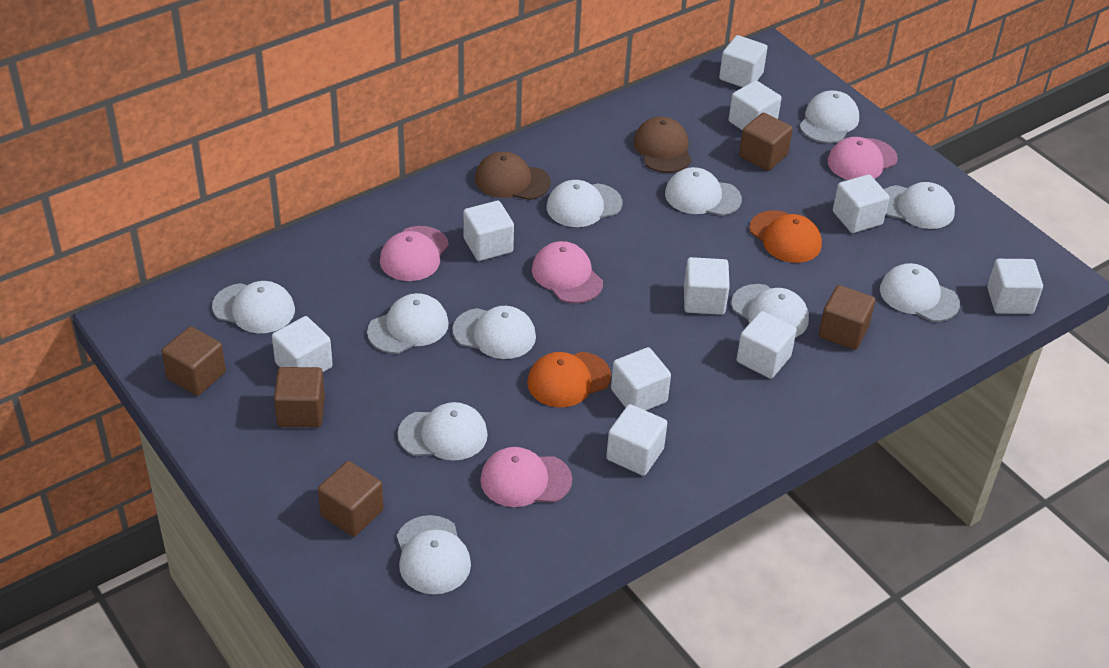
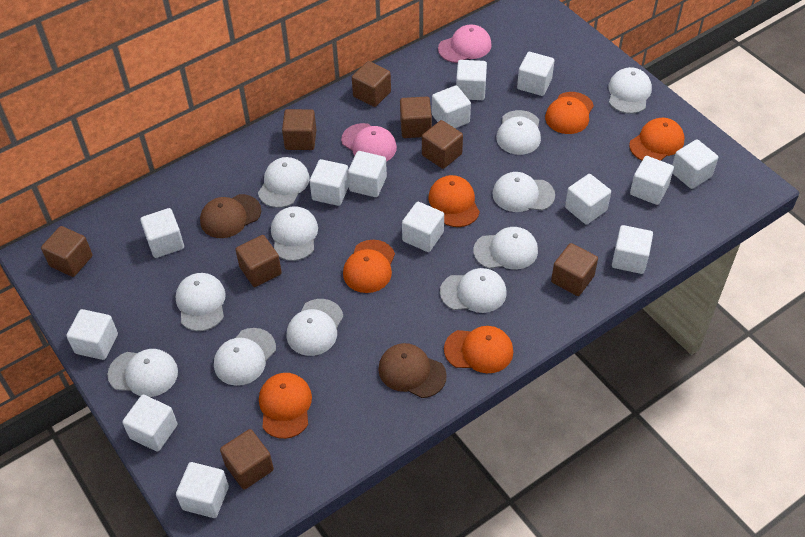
brown cube: 5 -> 8
orange cap: 2 -> 6
pink cap: 4 -> 2
white cube: 10 -> 14

